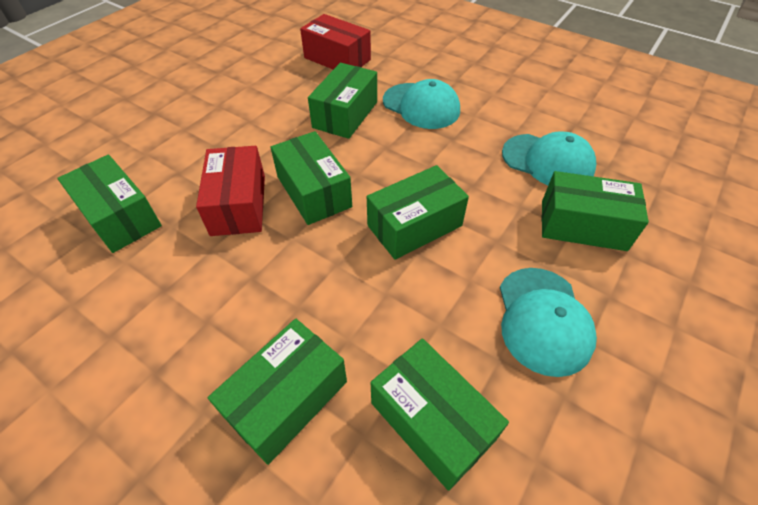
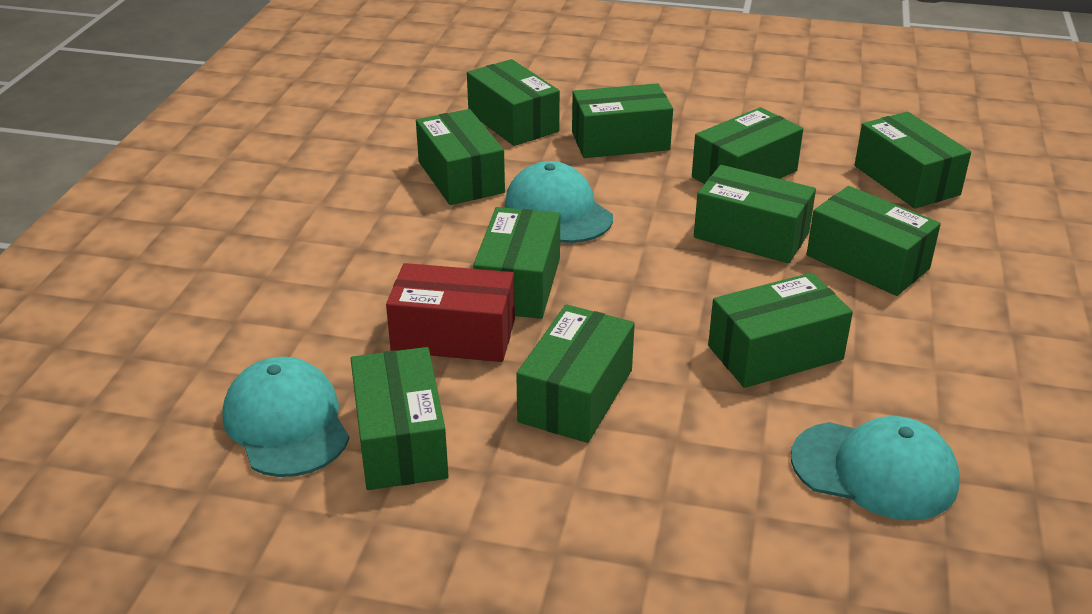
green box: 7 -> 11
red box: 2 -> 1

